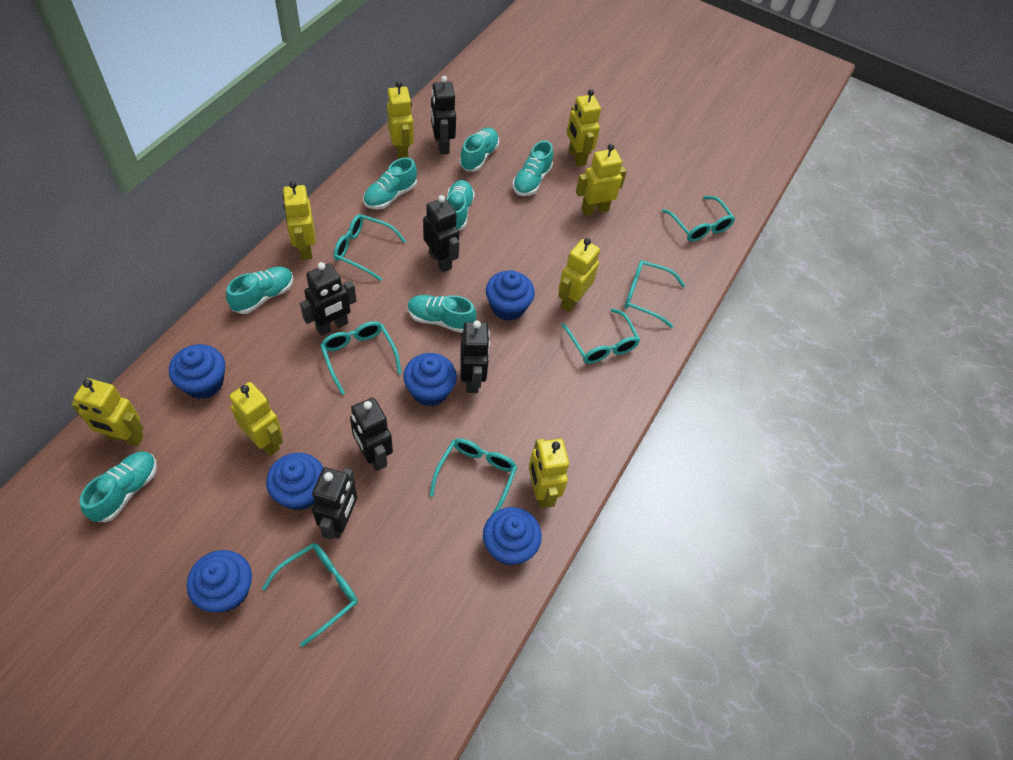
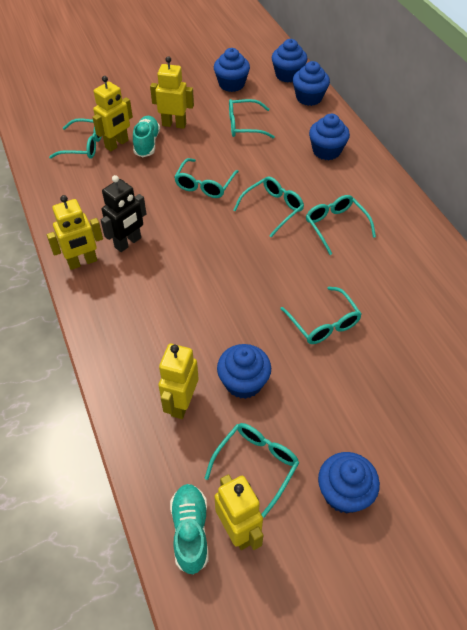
black robot: 6 -> 1
turquoise shoe: 7 -> 2
yellow robot: 8 -> 5

